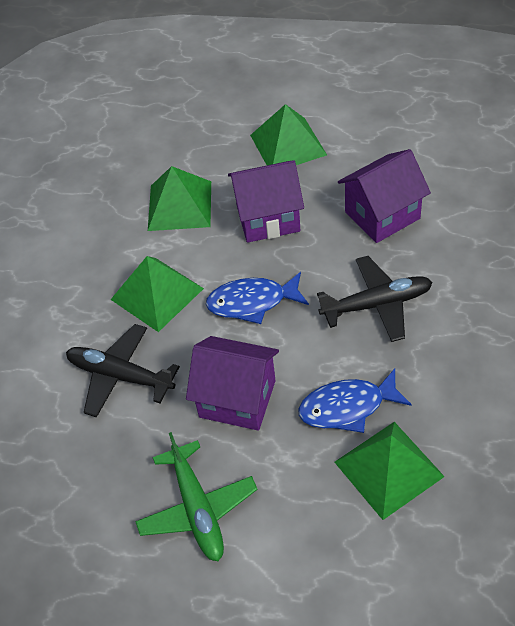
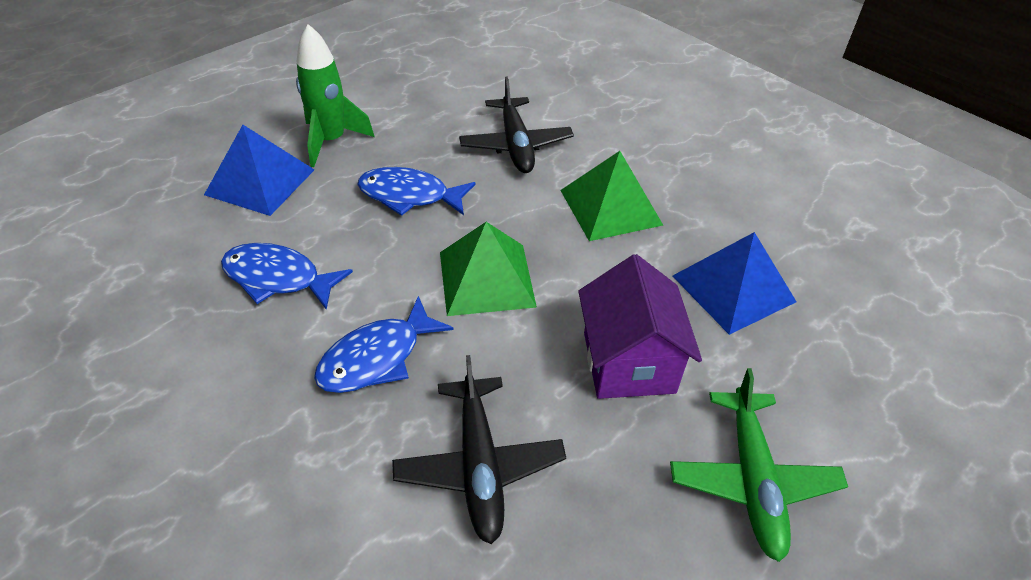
blue fish: 2 -> 3
blue pyramid: 0 -> 2
green pyramid: 4 -> 2
green rocket: 0 -> 1
purple house: 3 -> 1

